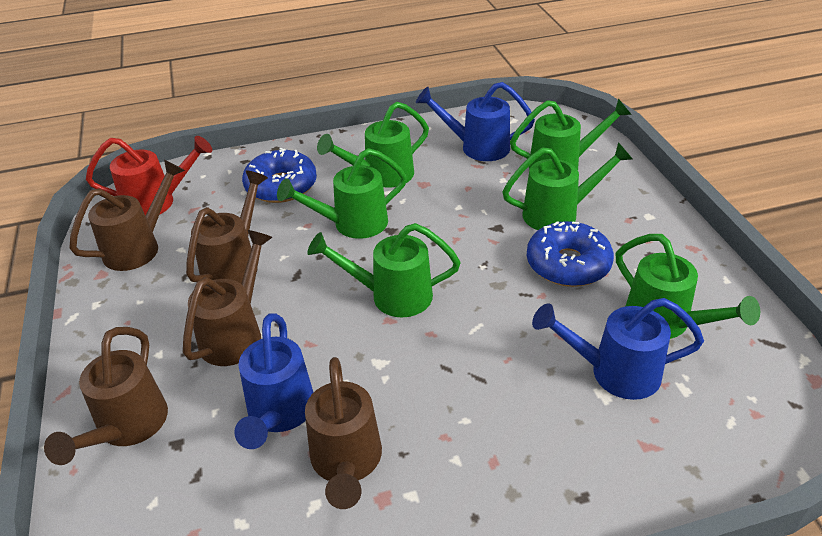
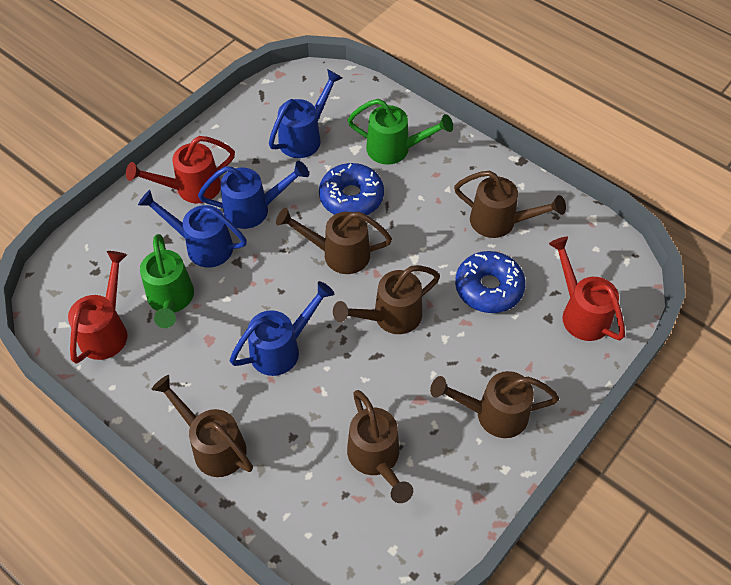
blue watering can: 3 -> 4
brown watering can: 5 -> 6
green watering can: 6 -> 2
red watering can: 1 -> 3

